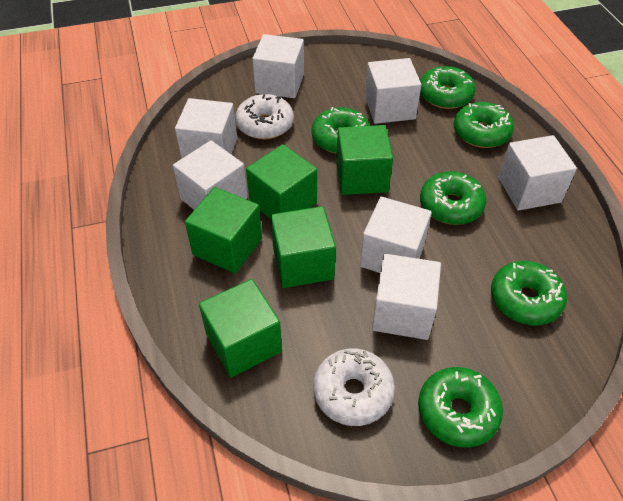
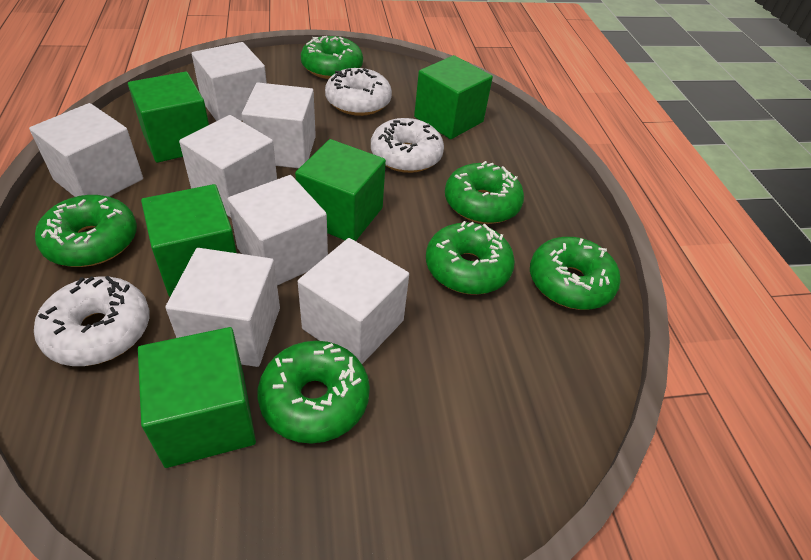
white donut: 2 -> 3

